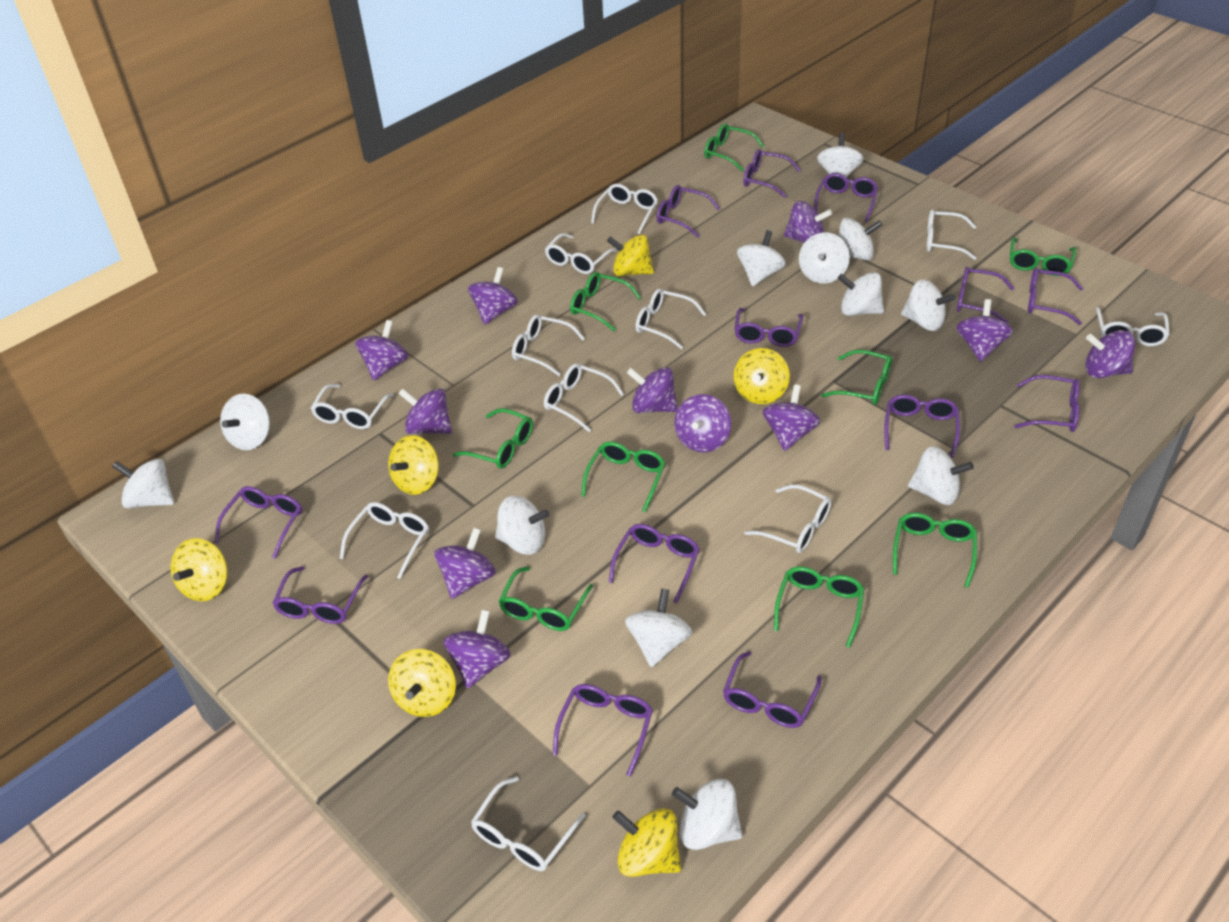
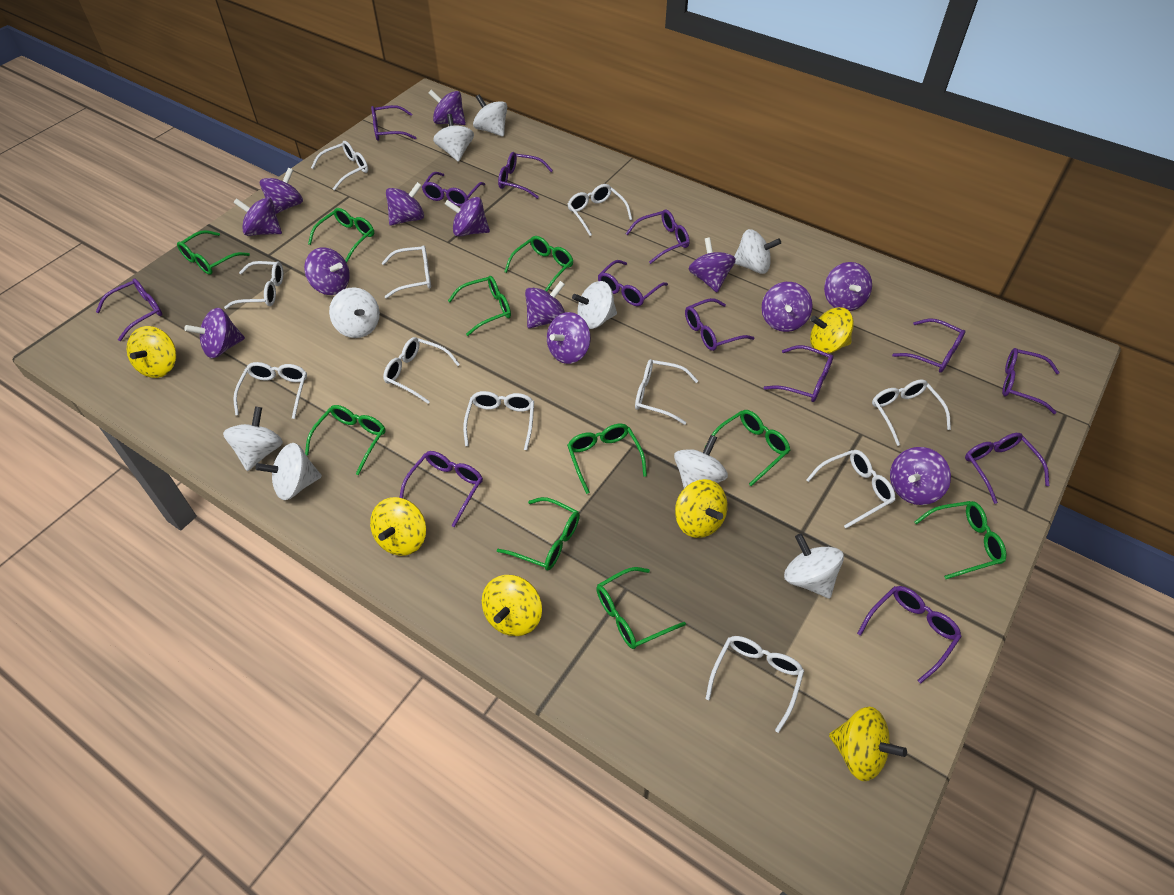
green glasses: 9 -> 10
purple spinning top: 11 -> 13
white spinning top: 12 -> 9

